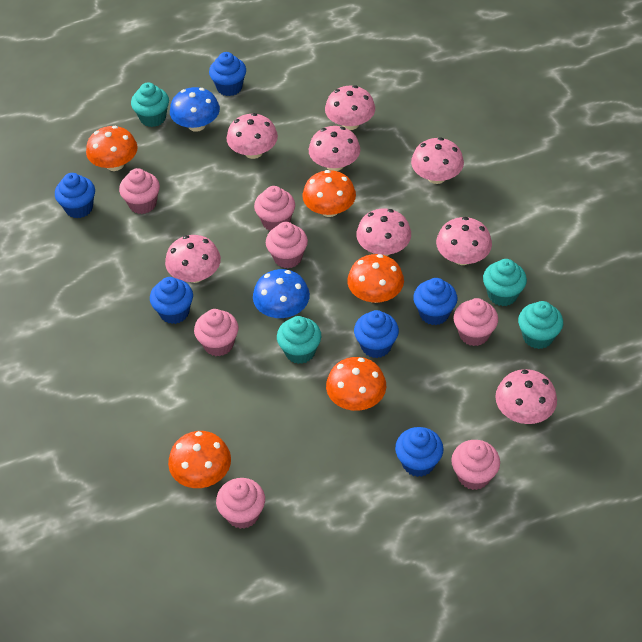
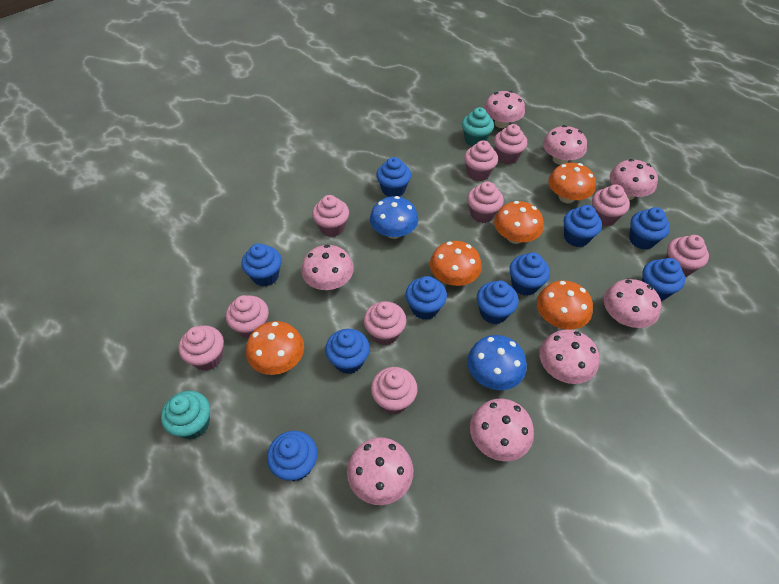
blue cupcake: 6 -> 10
pink cupcake: 7 -> 10
turquoise cupcake: 4 -> 2

